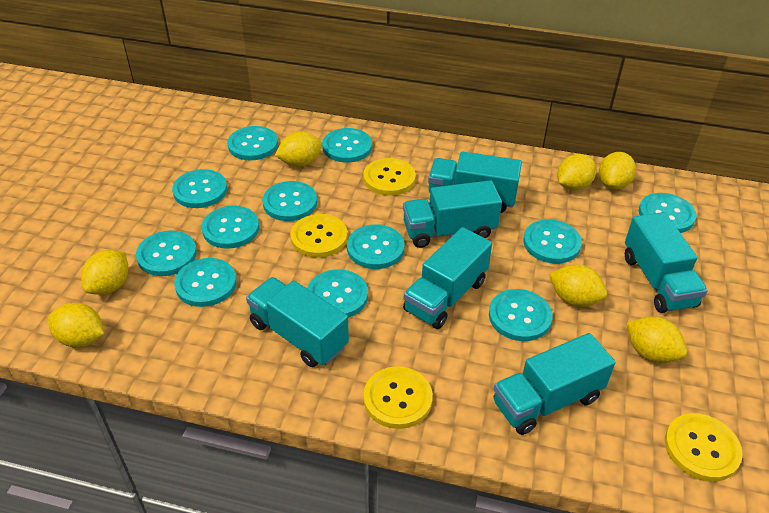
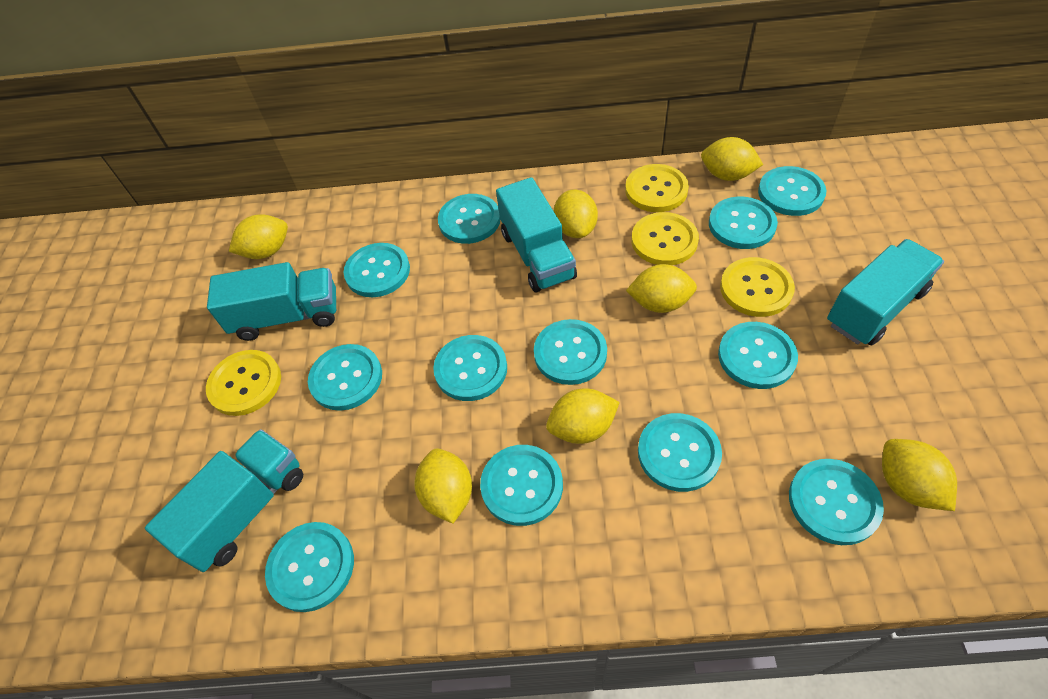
turquoise truck: 6 -> 4

